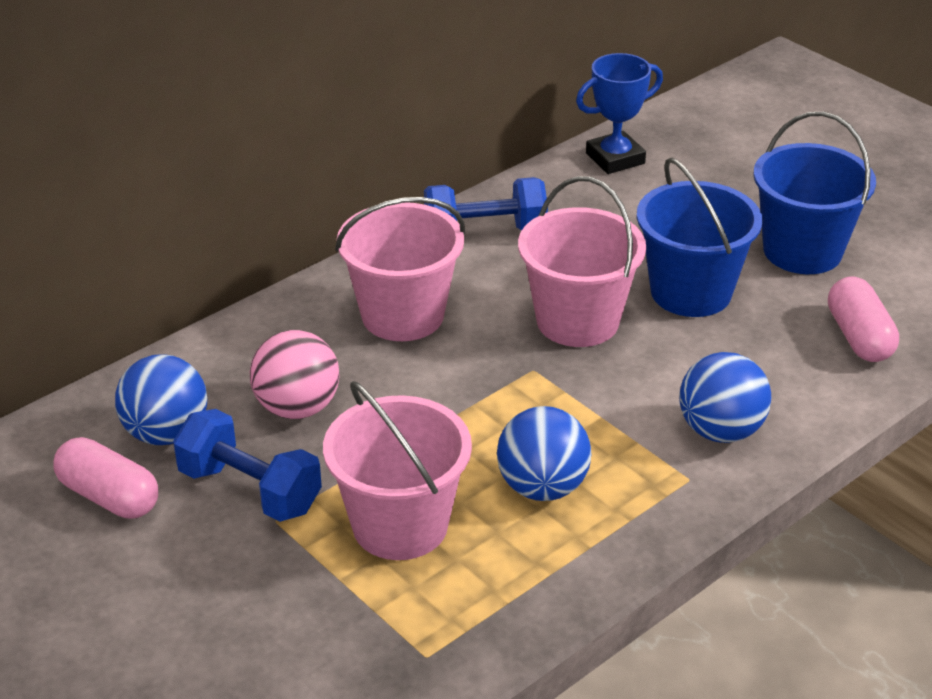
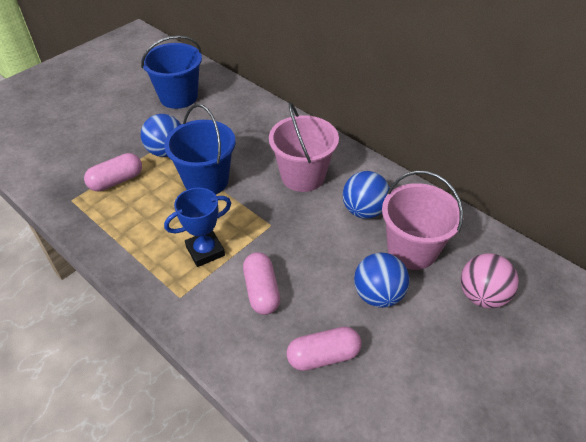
blue dumbbell: 2 -> 0
pink bucket: 3 -> 2
pink capsule: 2 -> 3

